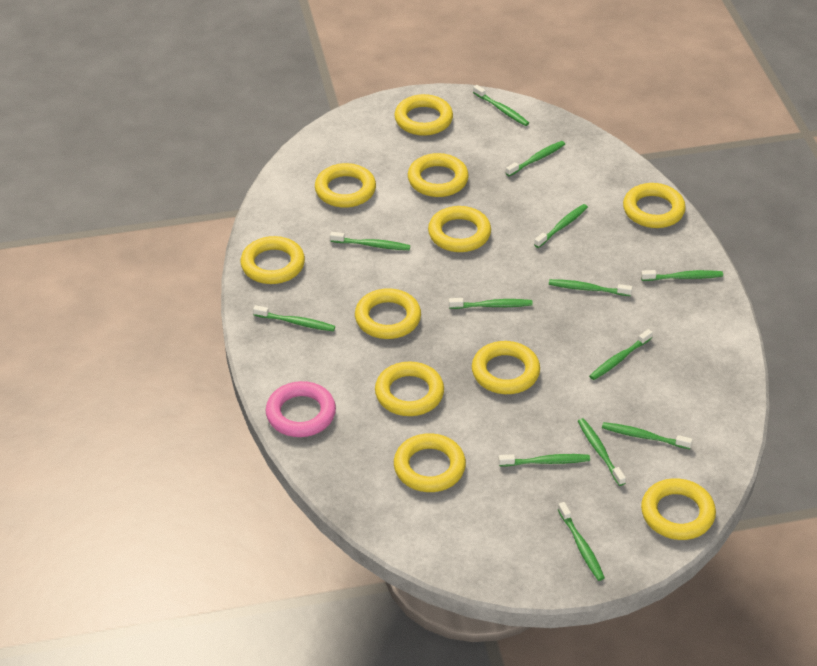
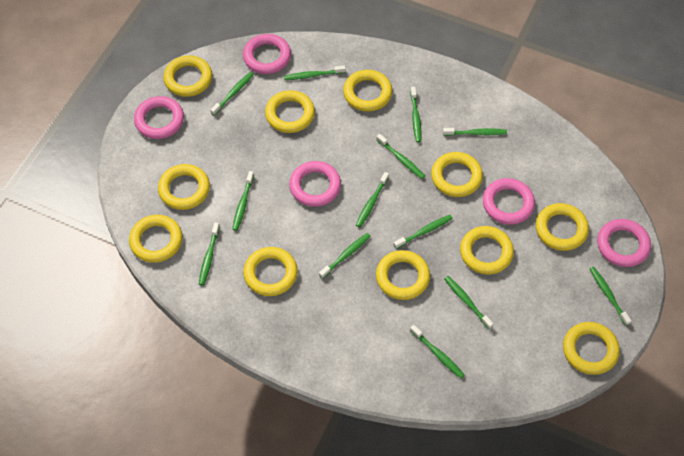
pink ring: 1 -> 5

